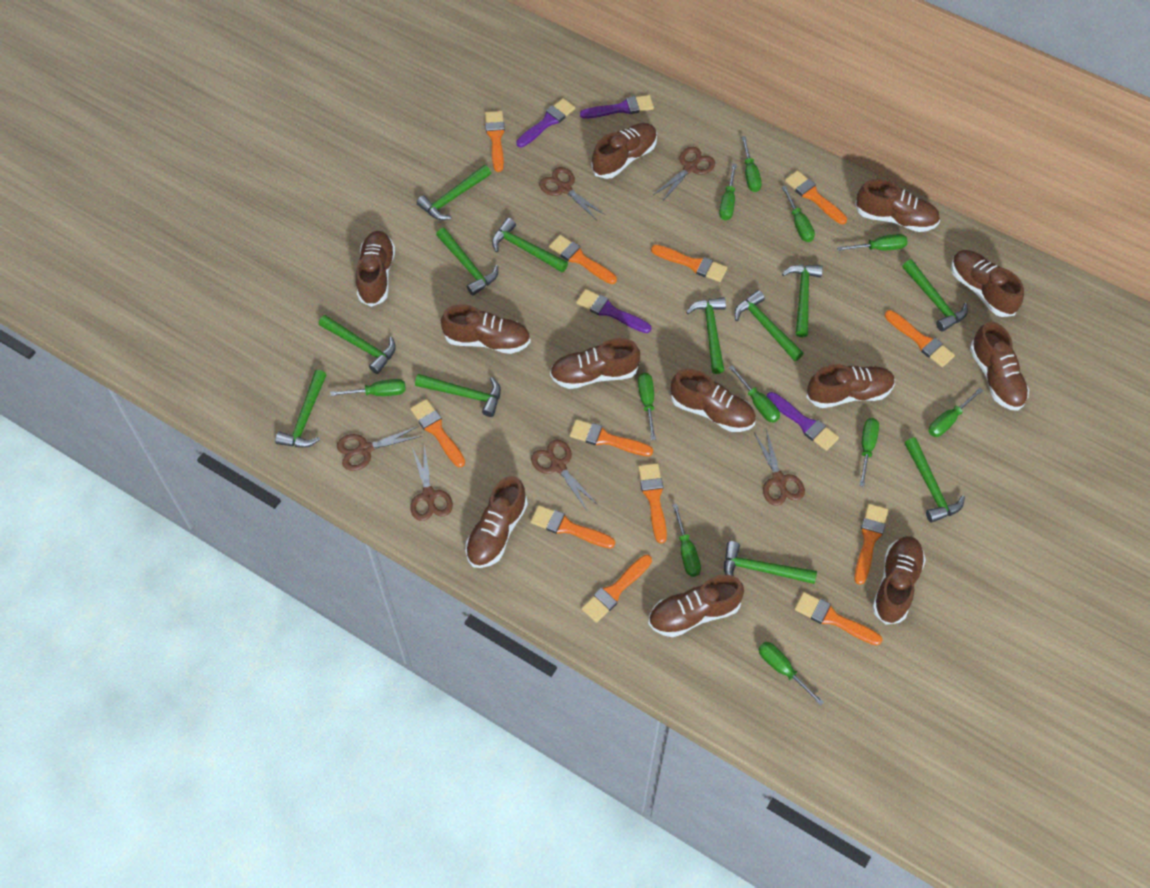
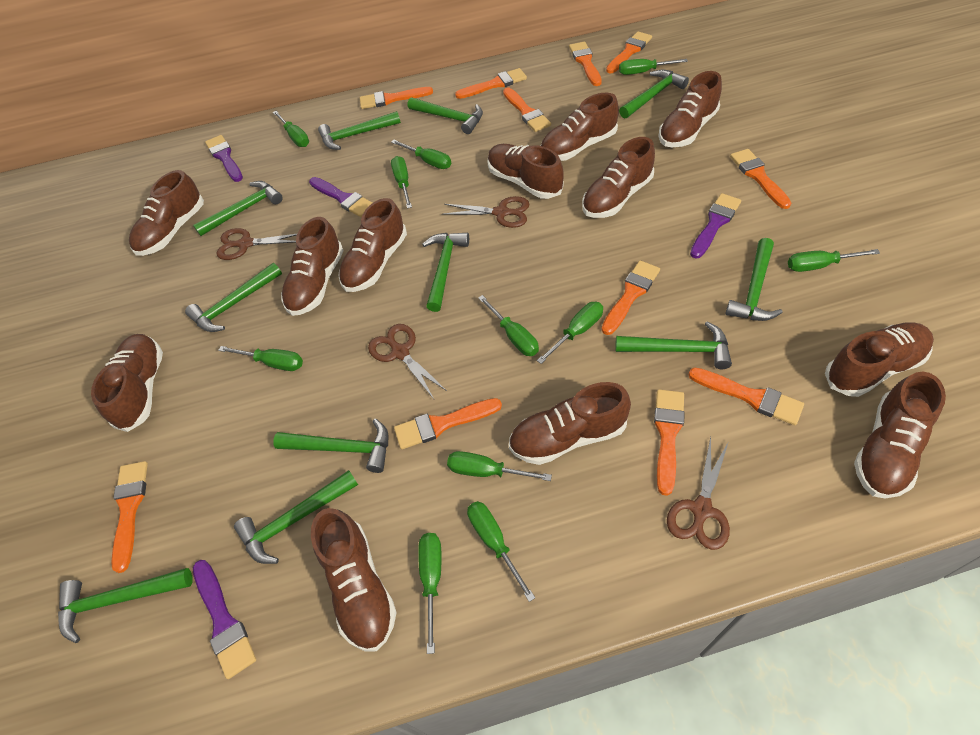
brown scissors: 6 -> 4
green hammer: 12 -> 11
orange brush: 12 -> 11

